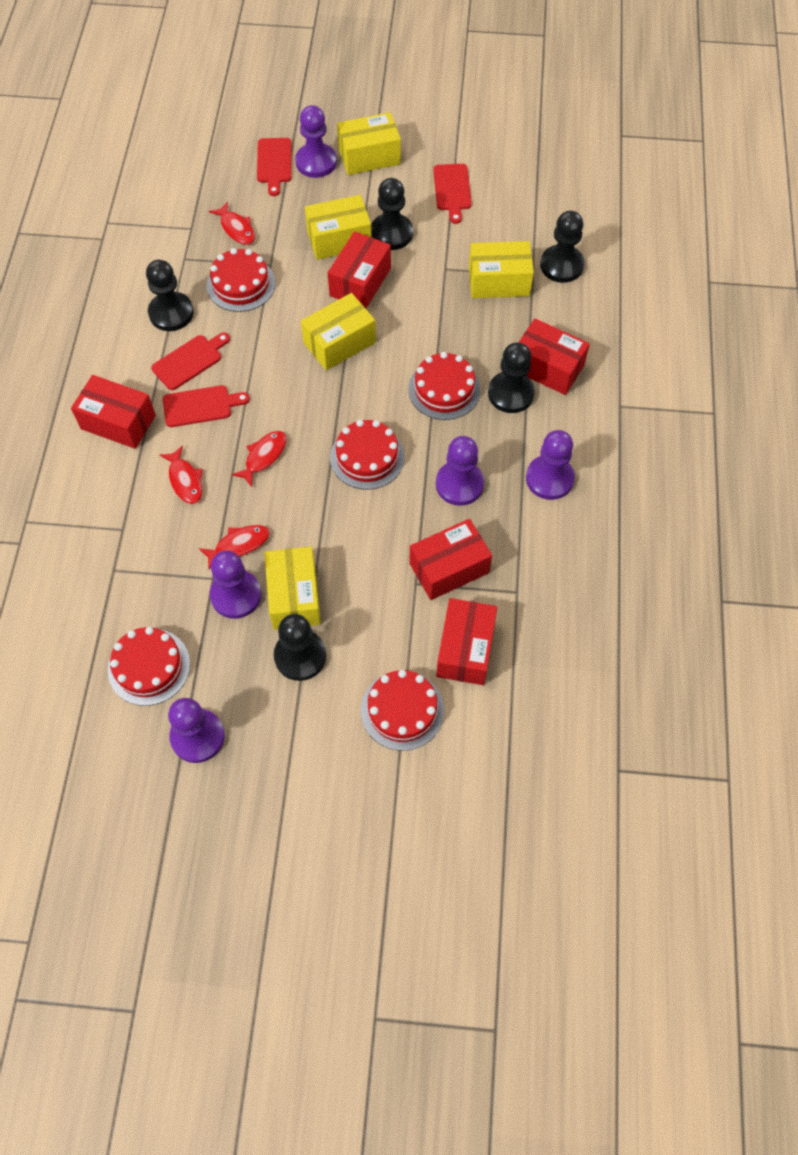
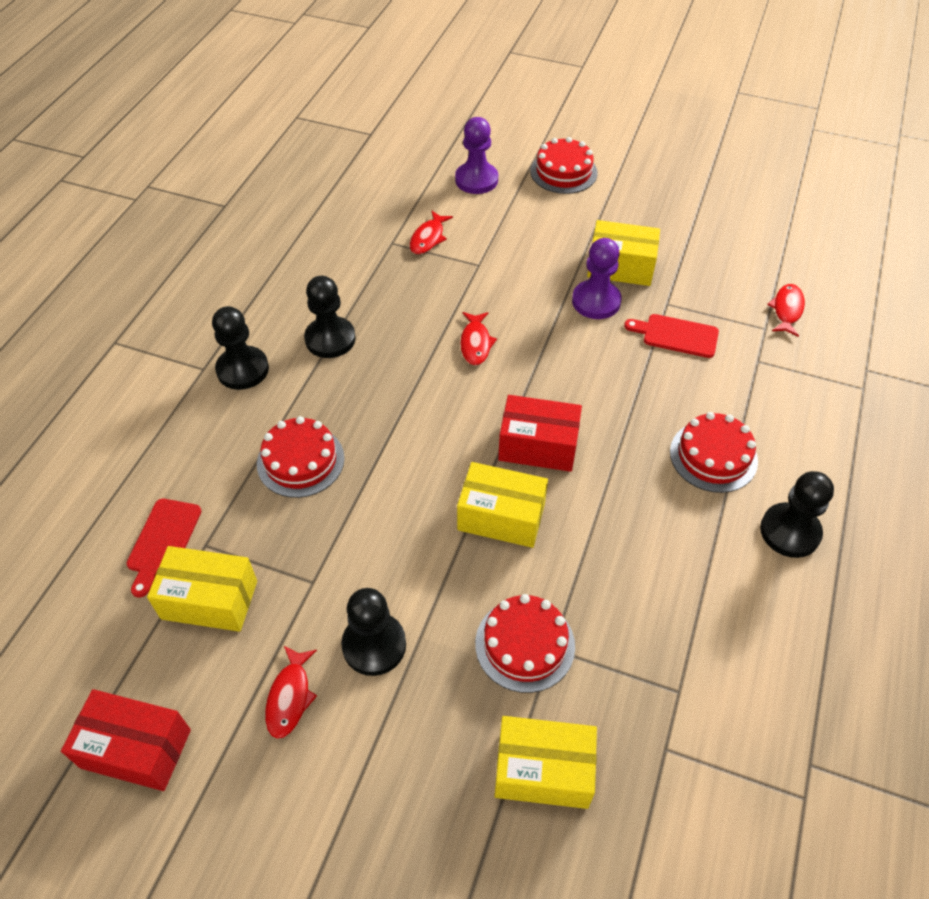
black pawn: 5 -> 4
purple pawn: 5 -> 2
red box: 5 -> 2
red cake: 5 -> 4
red cutting board: 4 -> 2
yellow box: 5 -> 4

